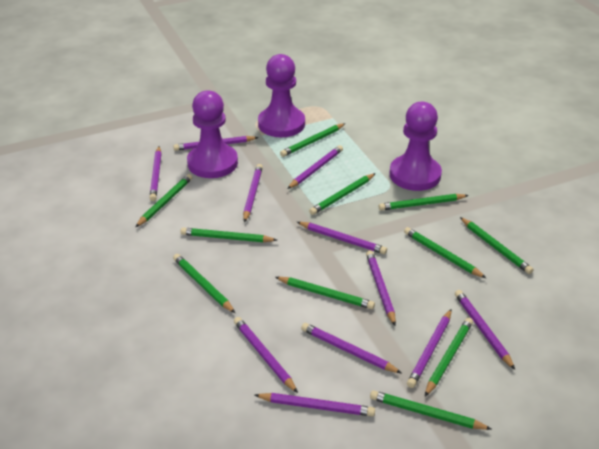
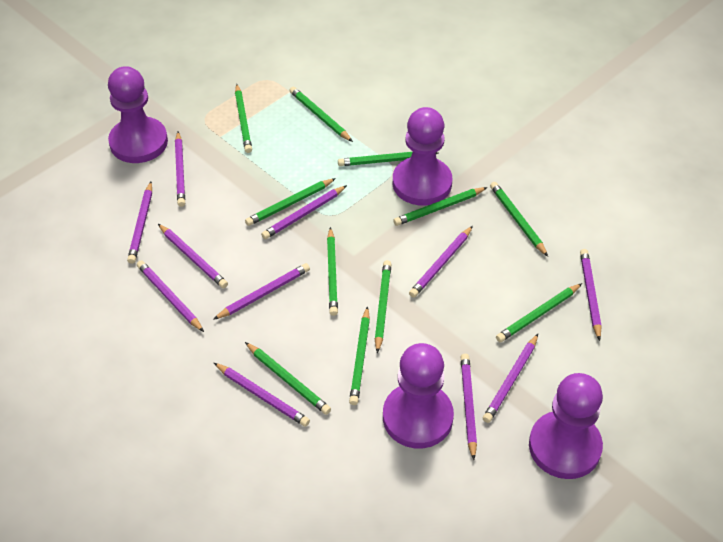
purple pawn: 3 -> 4

